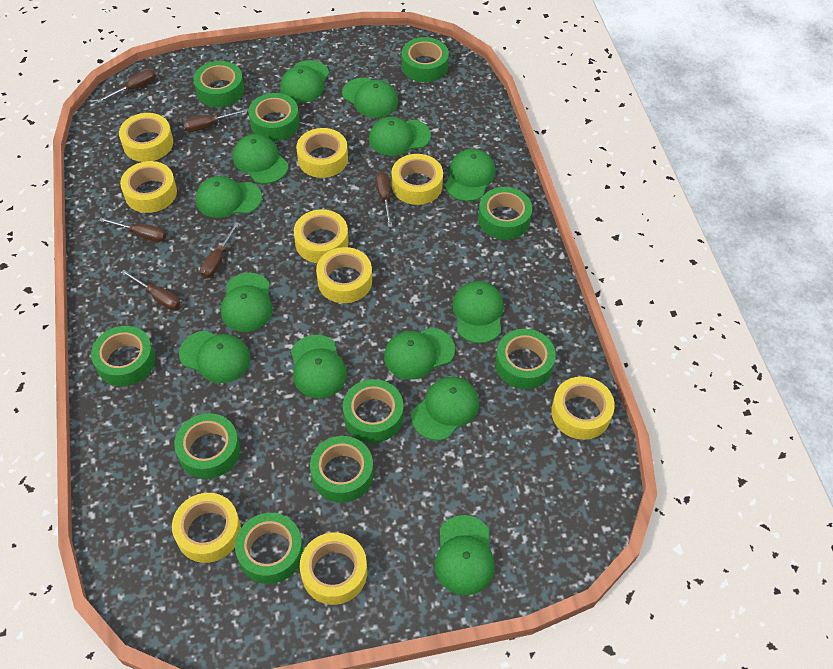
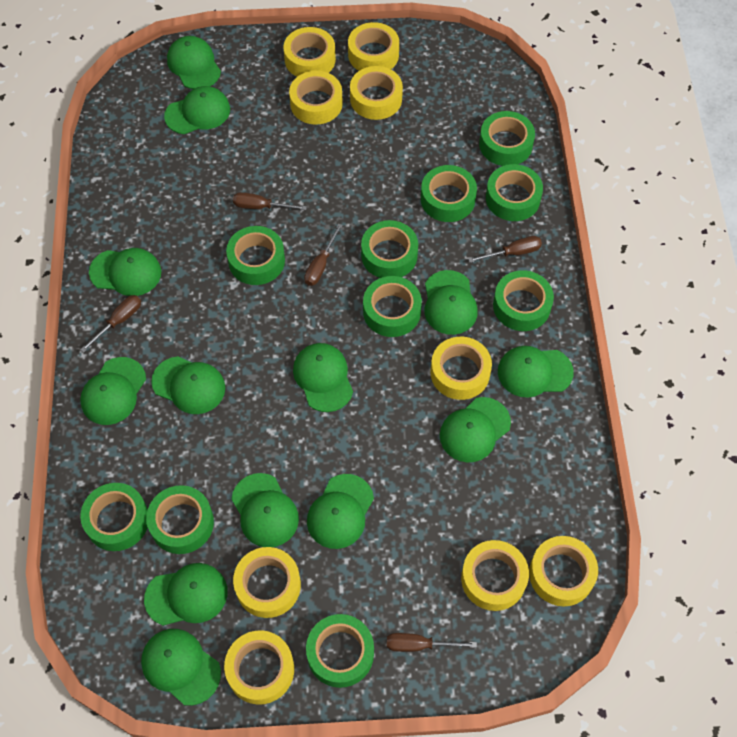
brown screwdriver: 6 -> 5

